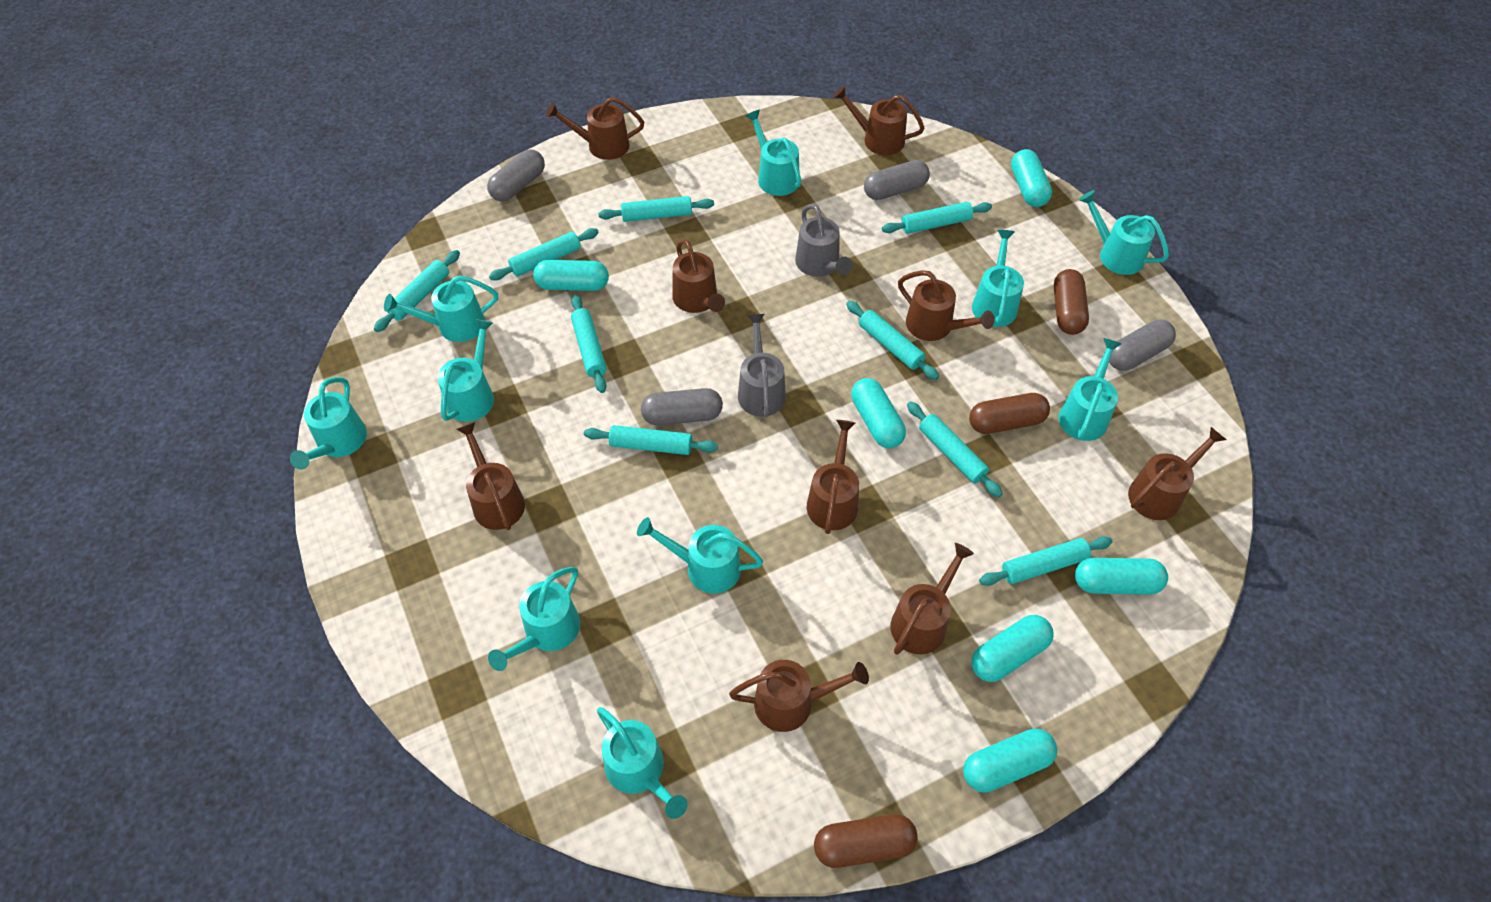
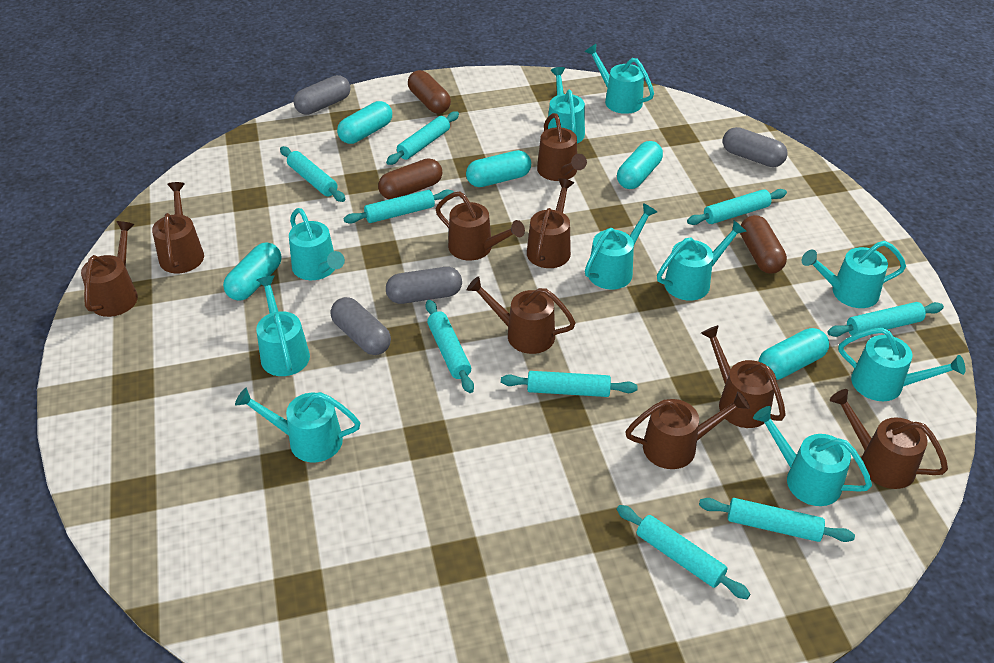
grey watering can: 2 -> 0
turquoise capsule: 6 -> 5

